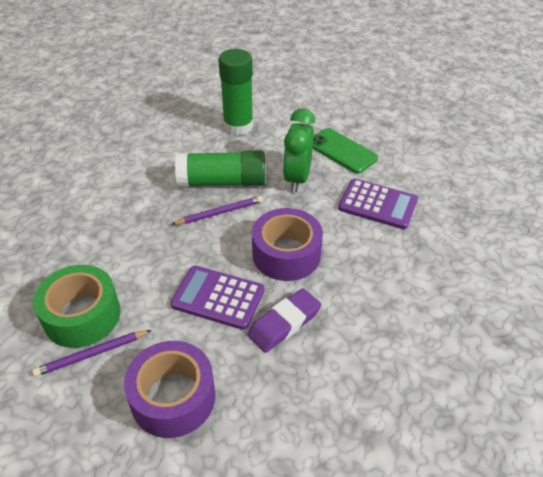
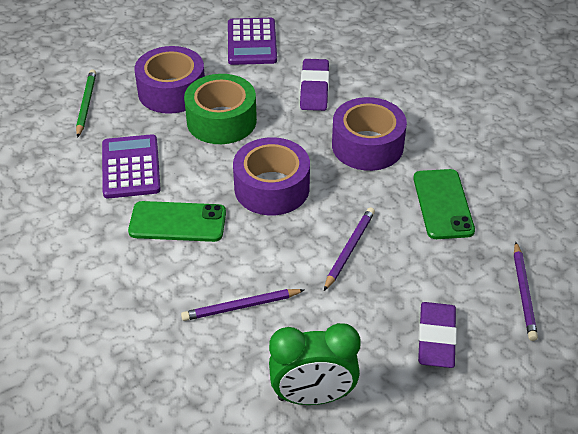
green glue stick: 2 -> 0
green pencil: 0 -> 1
green phone: 1 -> 2
purple eraser: 1 -> 2
purple pencil: 2 -> 3
purple tape: 2 -> 3

